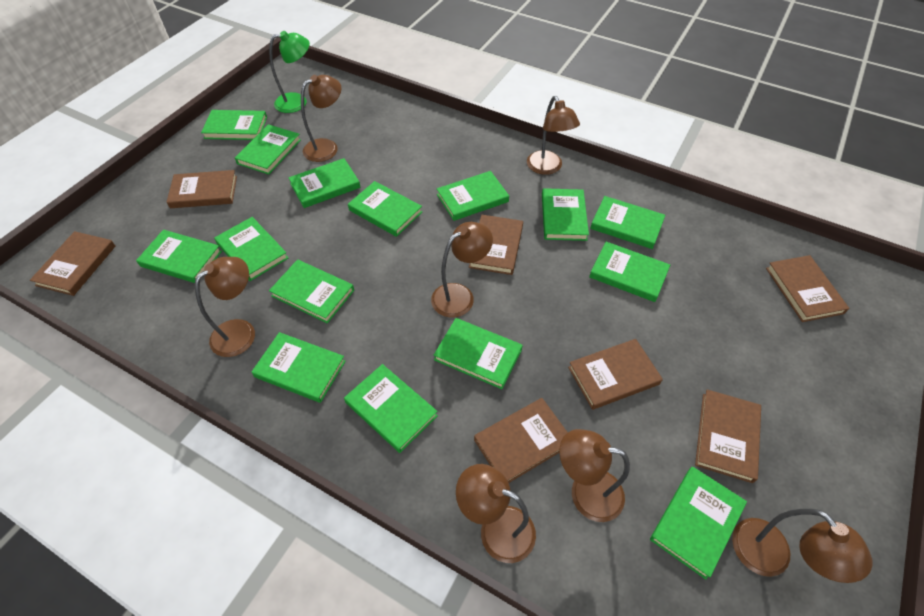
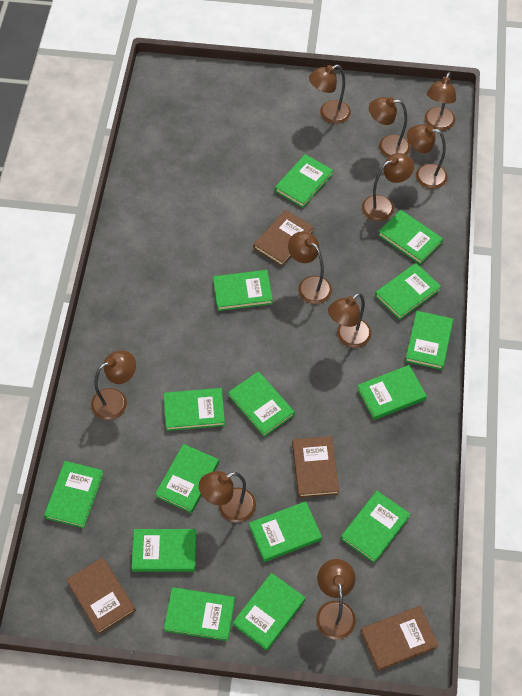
brown book: 7 -> 4
brown lamp: 7 -> 10
green lamp: 1 -> 0

